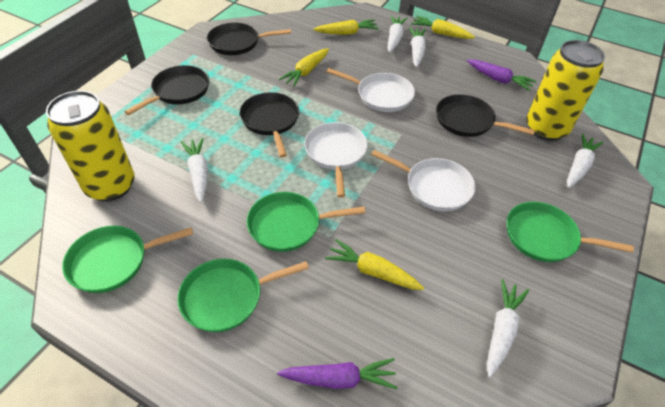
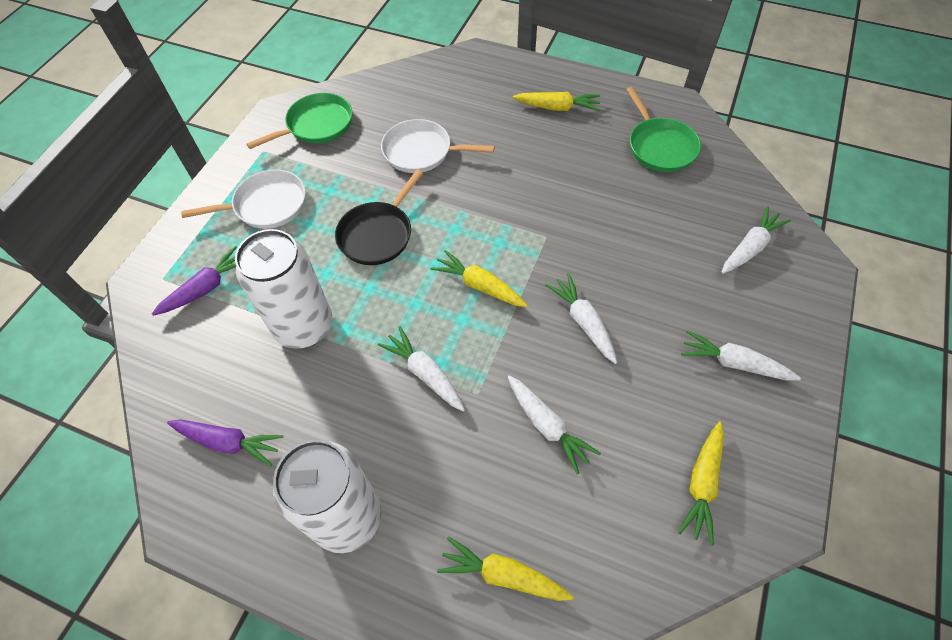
black pan: 4 -> 1
green pan: 4 -> 2
white can: 0 -> 2
white pan: 3 -> 2
yellow can: 2 -> 0

